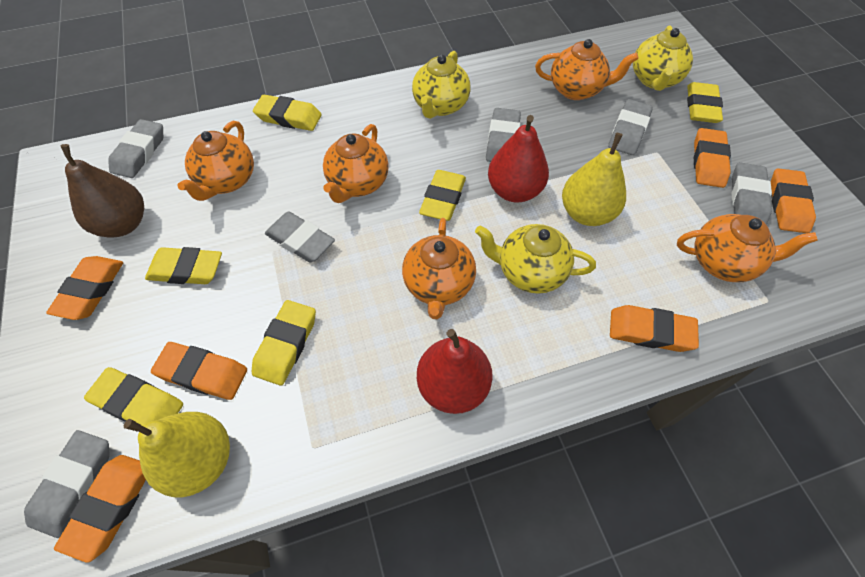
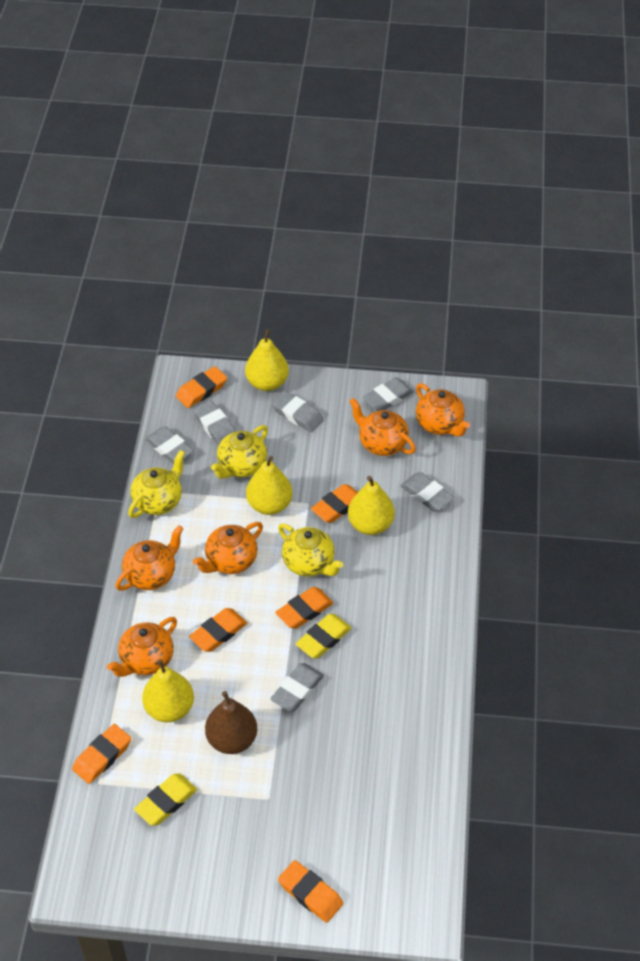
red pear: 2 -> 0
yellow eraser: 6 -> 2
yellow pear: 2 -> 4

